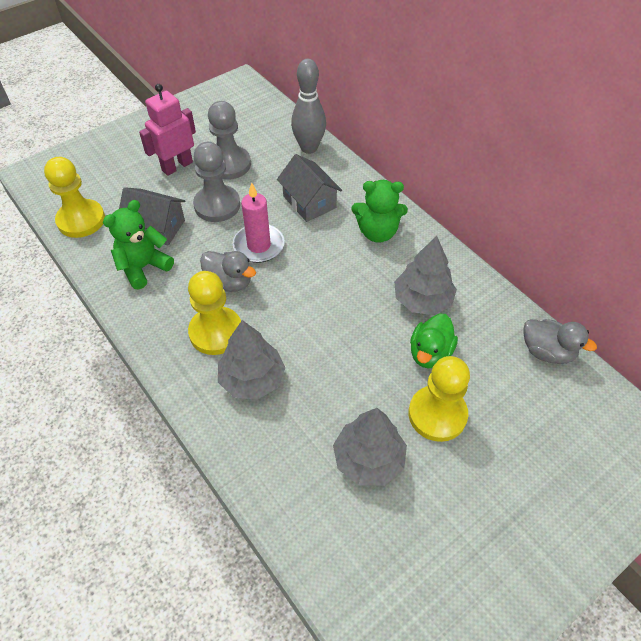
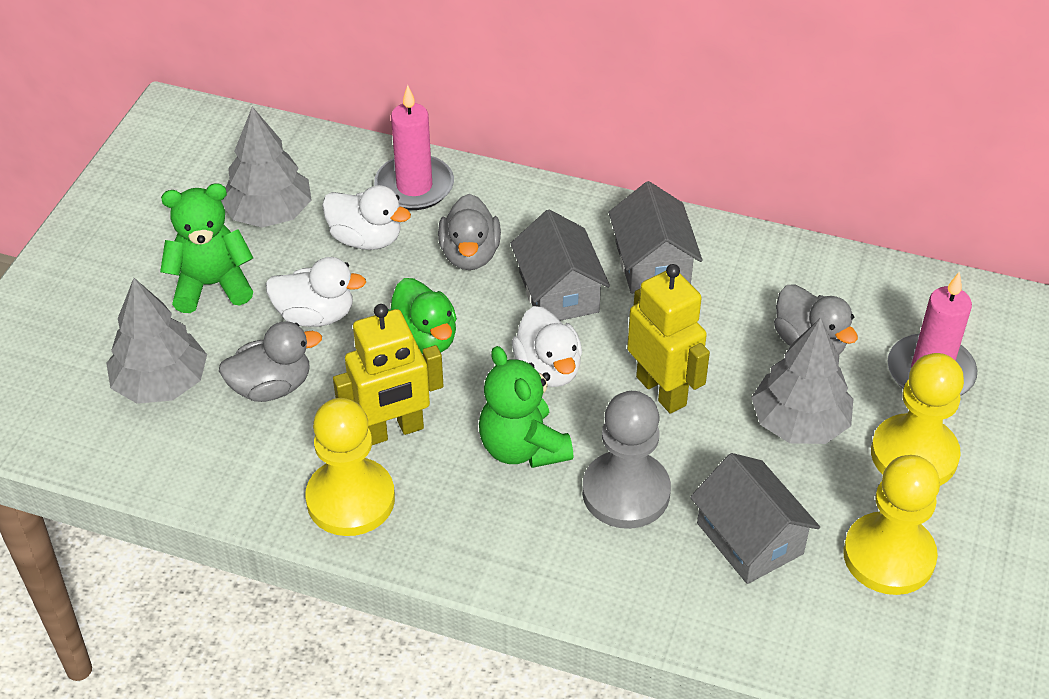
grey bowling pin: 1 -> 0
grey duck: 2 -> 3
grey house: 2 -> 3
grey pawn: 2 -> 1
pink candle: 1 -> 2
pink robot: 1 -> 0
white duck: 0 -> 3
yellow robot: 0 -> 2

